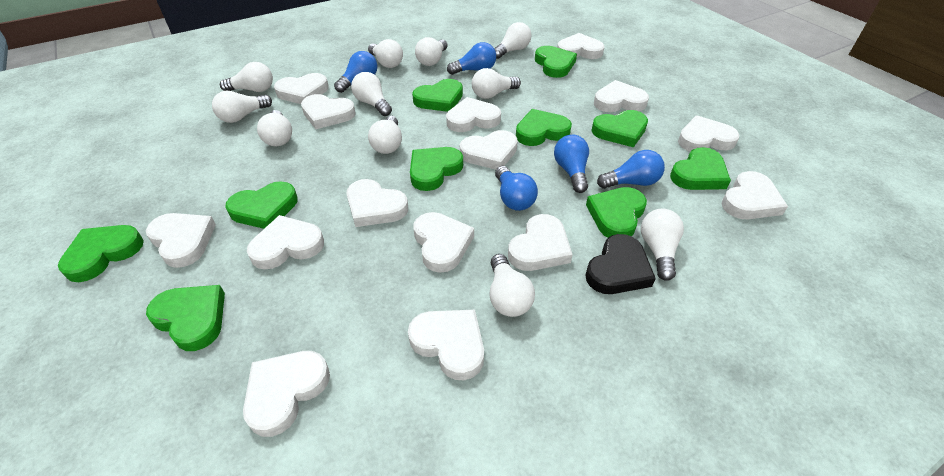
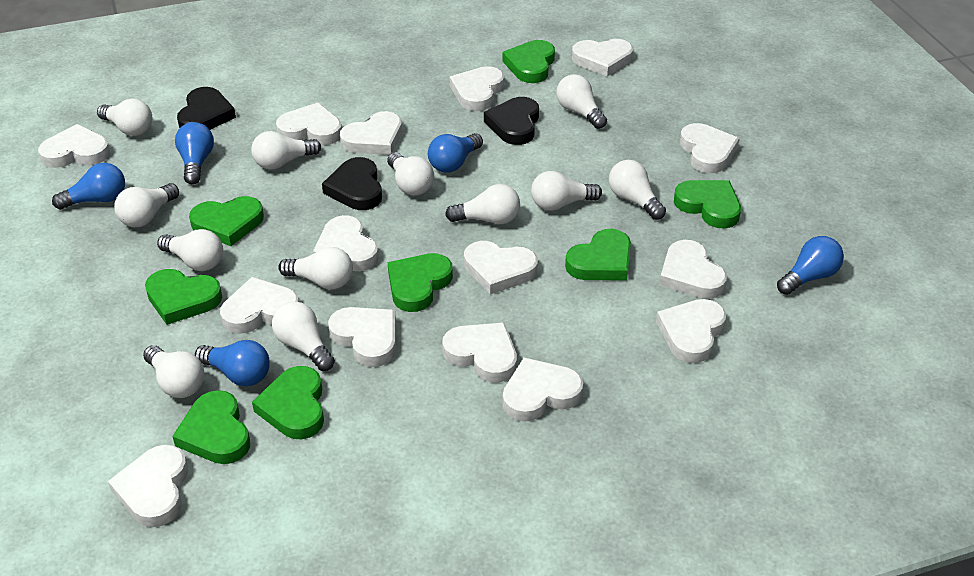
black heart: 1 -> 3
green heart: 10 -> 8
white light bulb: 11 -> 12

